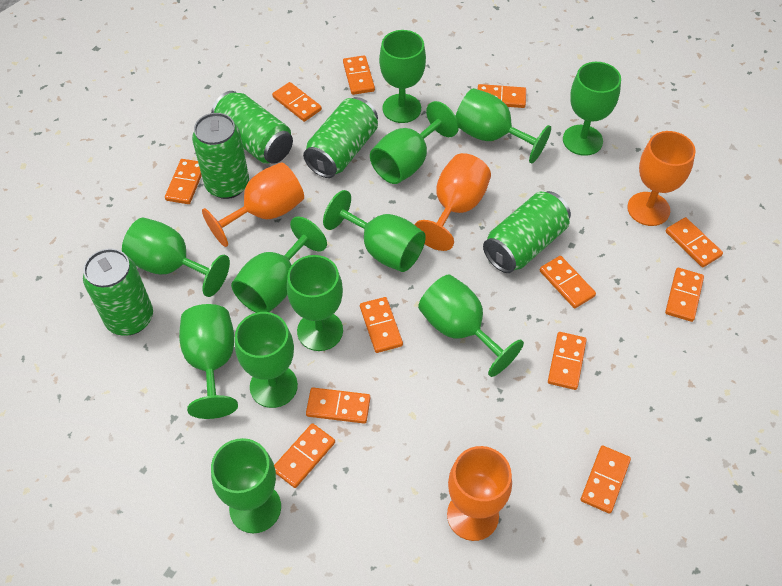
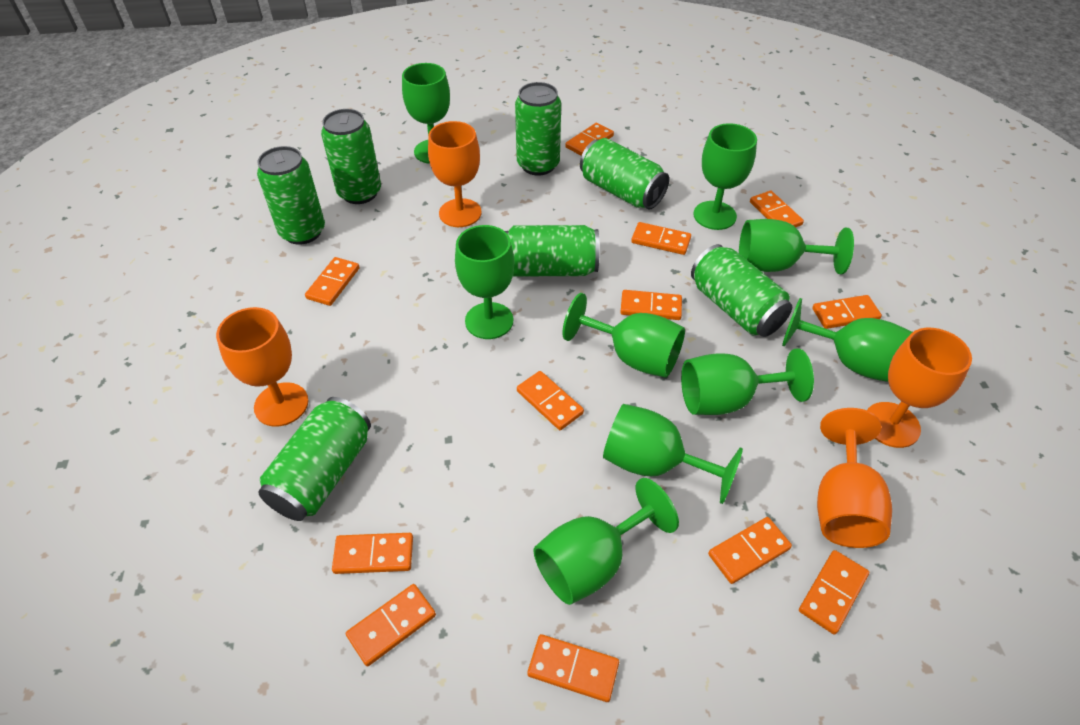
green can: 5 -> 7
green goblet: 12 -> 9

